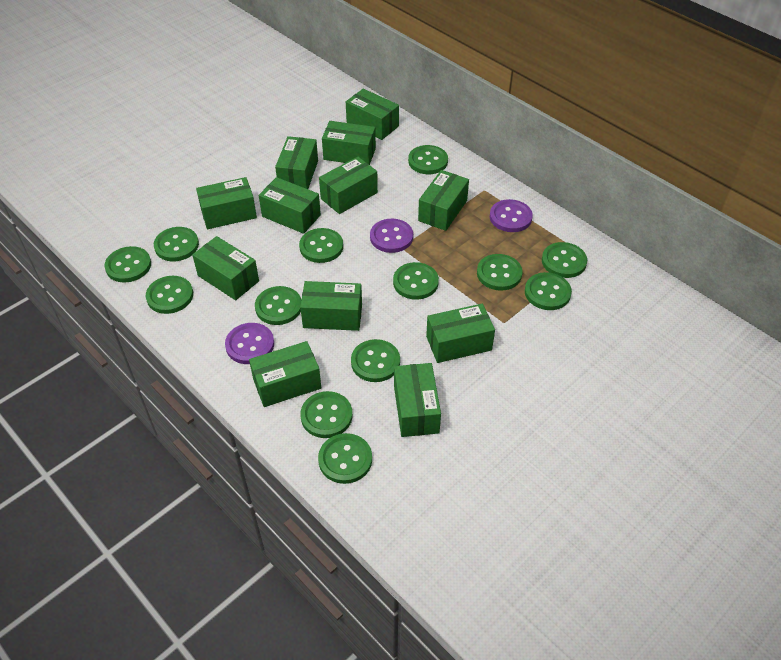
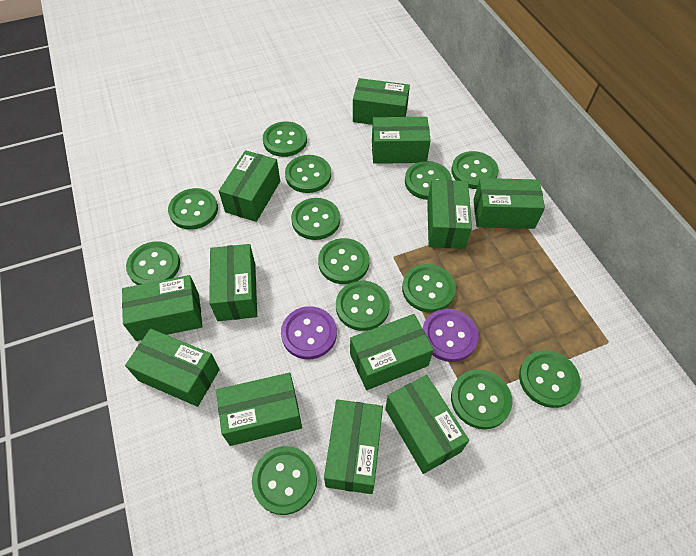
purple button: 3 -> 2

